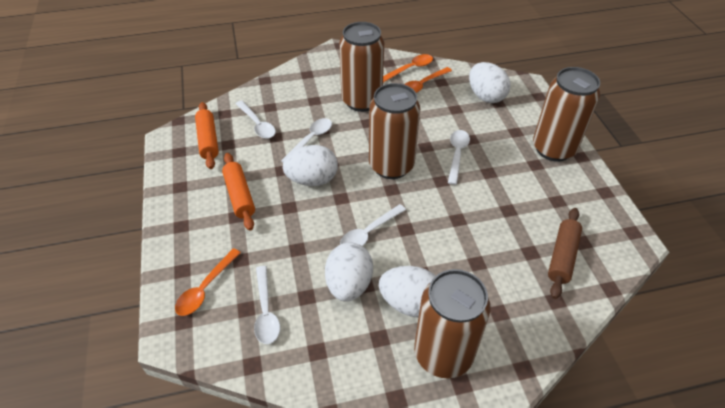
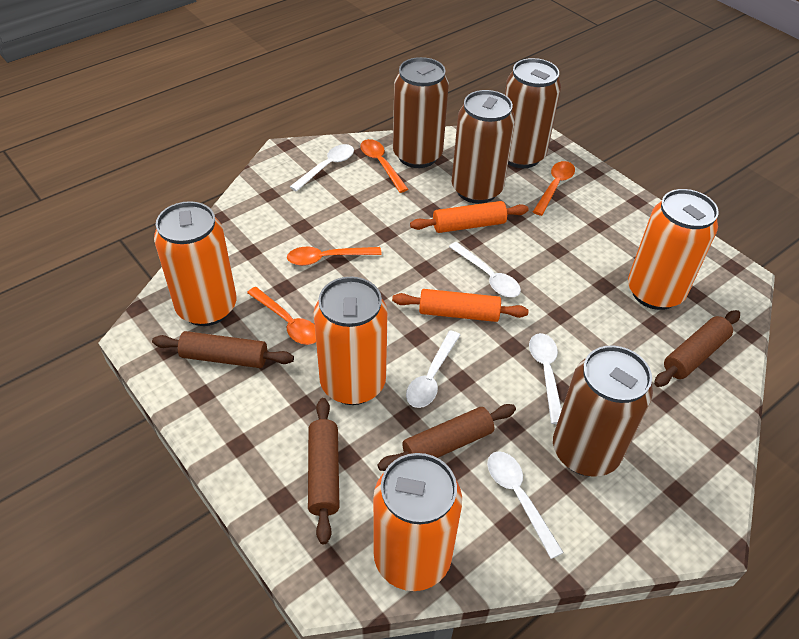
brown rolling pin: 1 -> 4
orange can: 0 -> 4
orange spoon: 3 -> 4
white egg: 4 -> 0

